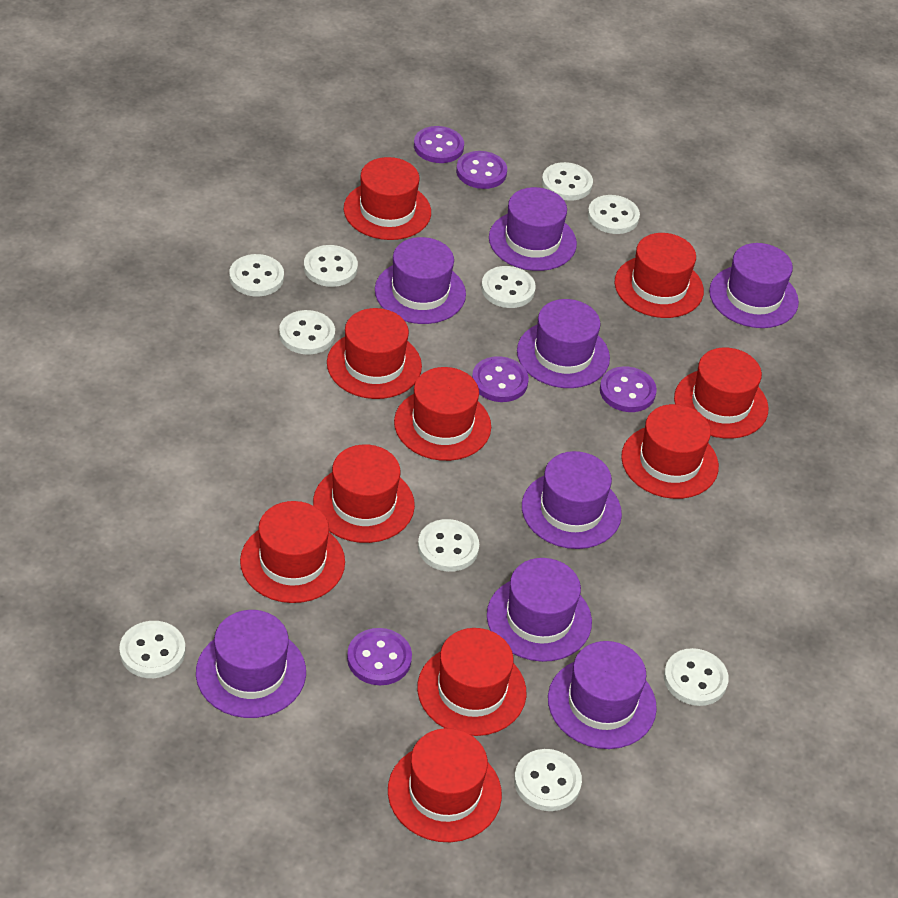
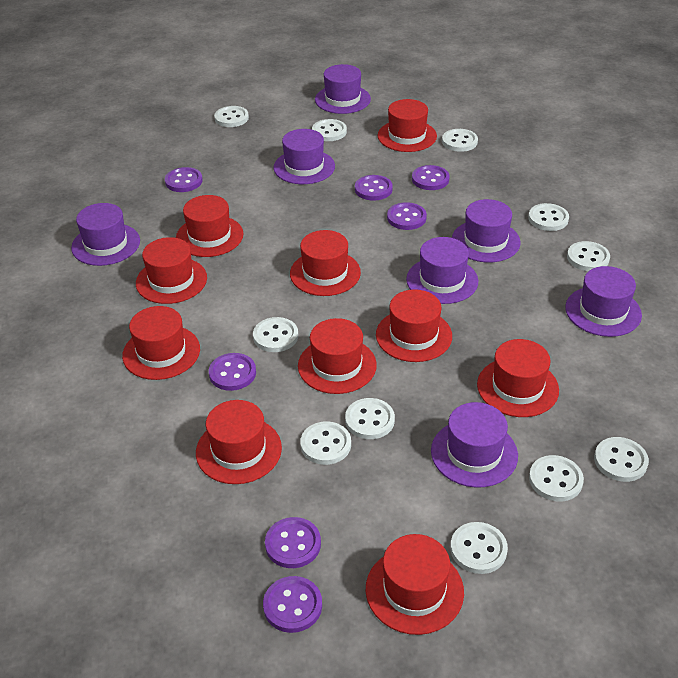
purple button: 5 -> 7
purple hat: 8 -> 7
white button: 10 -> 11

